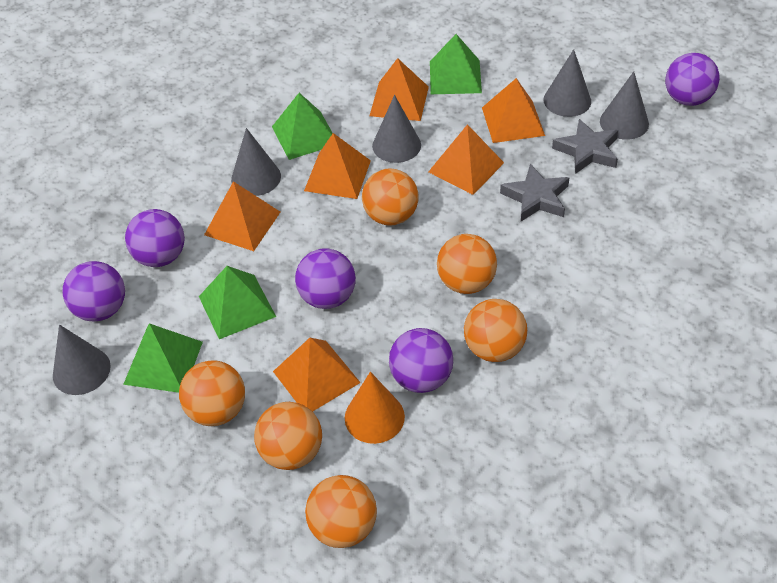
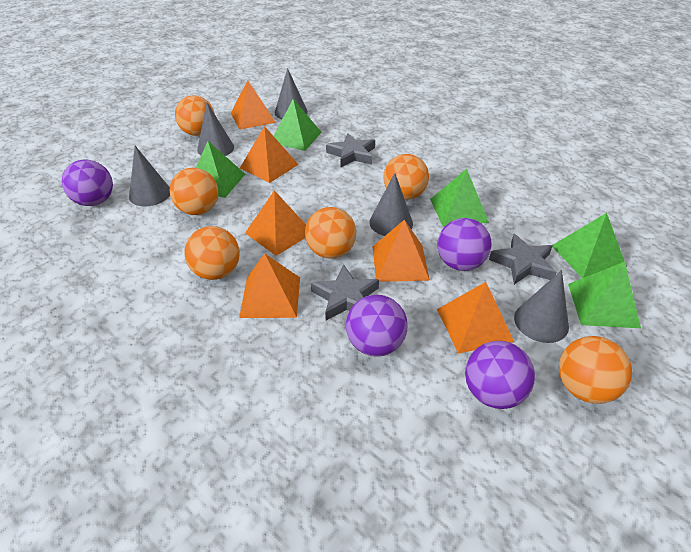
green pyramid: 4 -> 5
grey star: 2 -> 3
orange cone: 1 -> 0
purple ball: 5 -> 4

